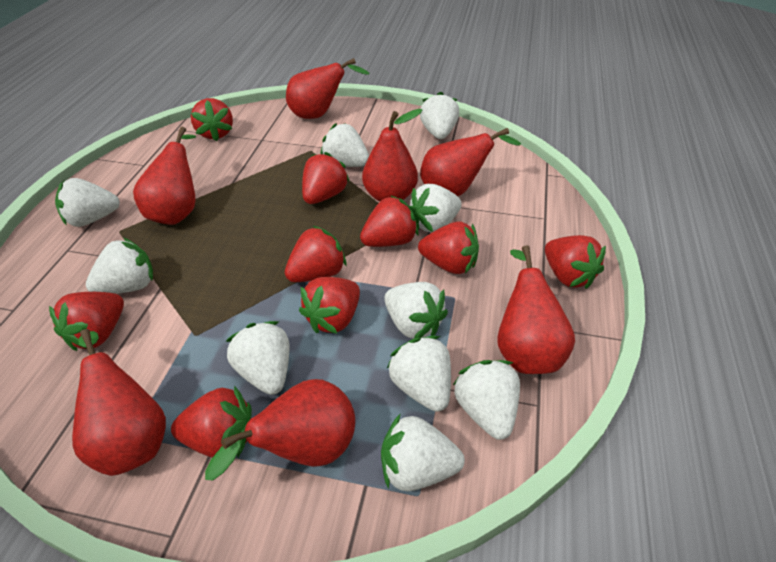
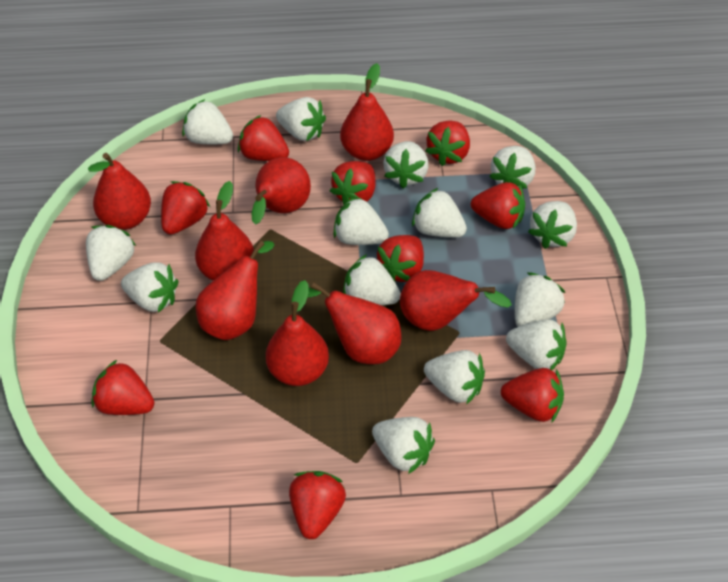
red pear: 7 -> 8
white strawberry: 10 -> 14

